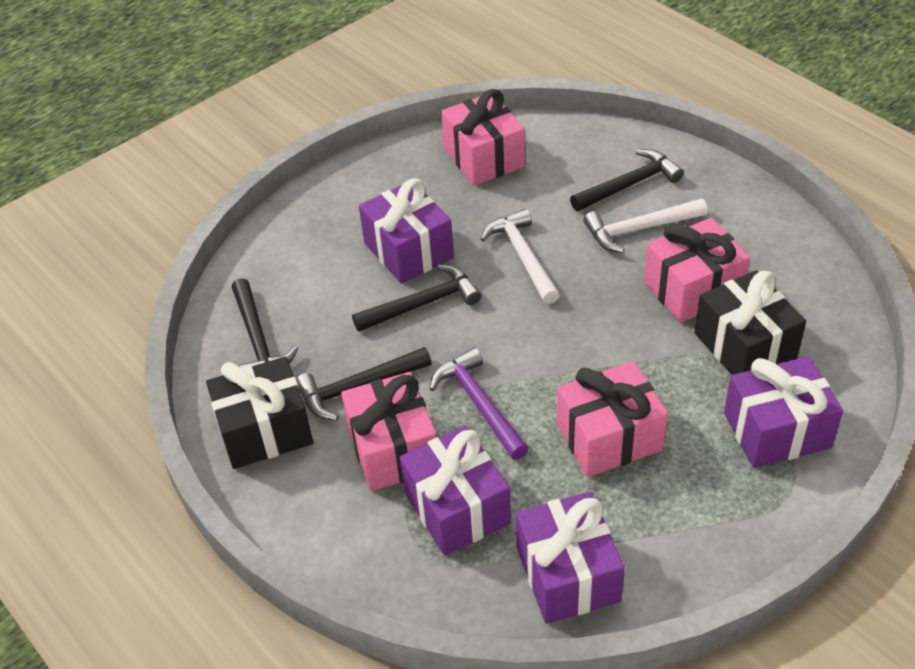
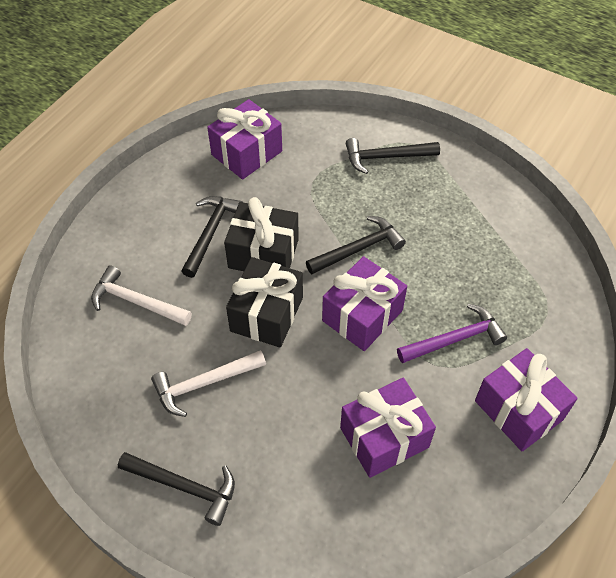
pink gift: 4 -> 0

